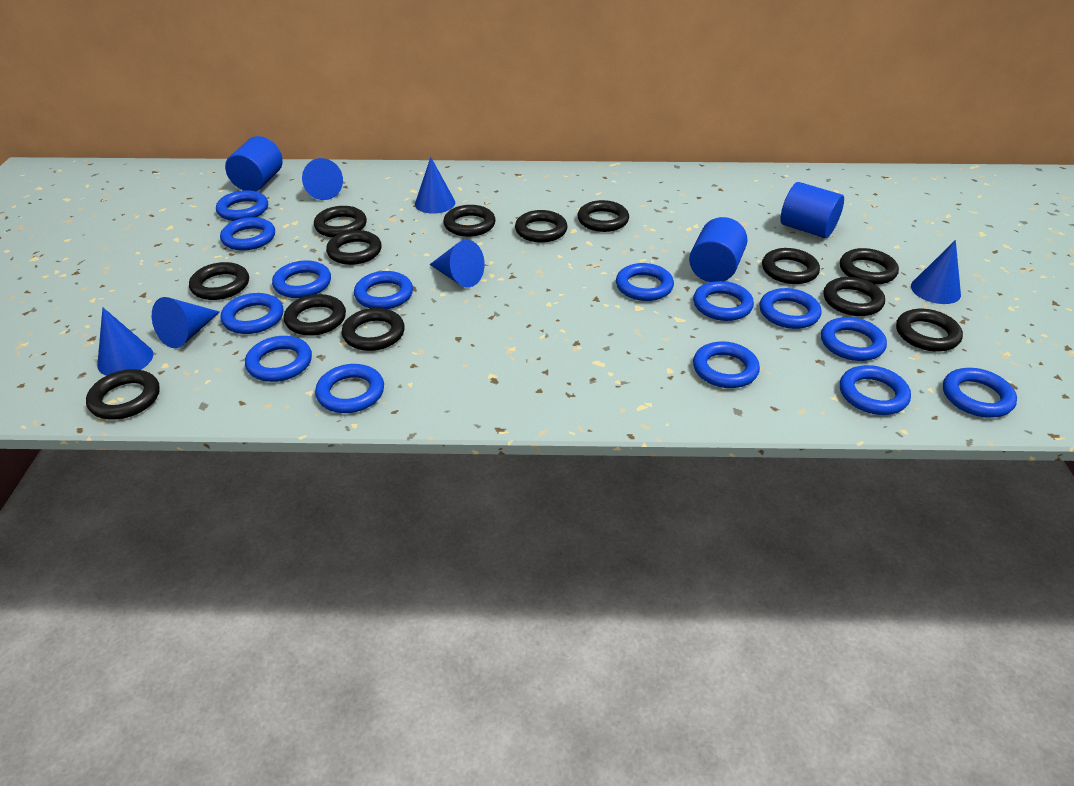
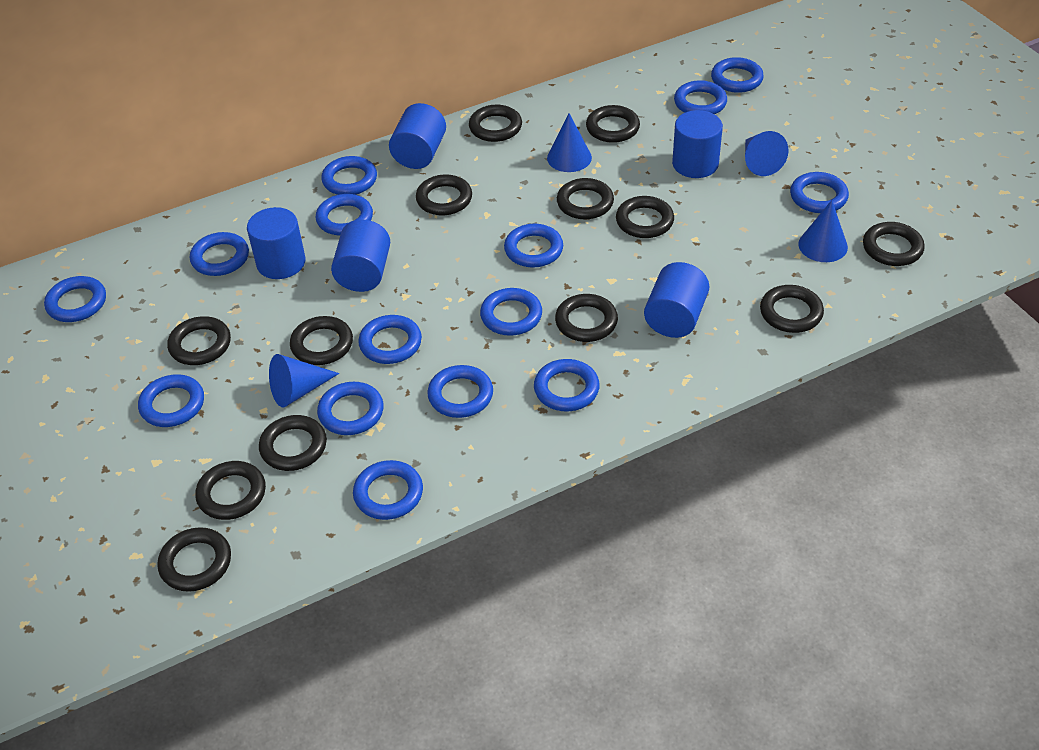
blue cone: 6 -> 4
blue cylinder: 3 -> 5
blue ring: 14 -> 15

